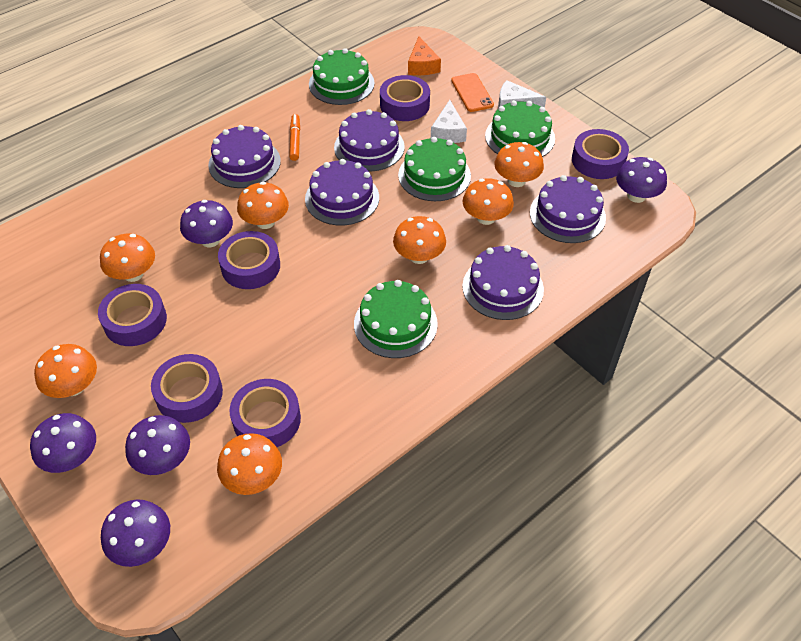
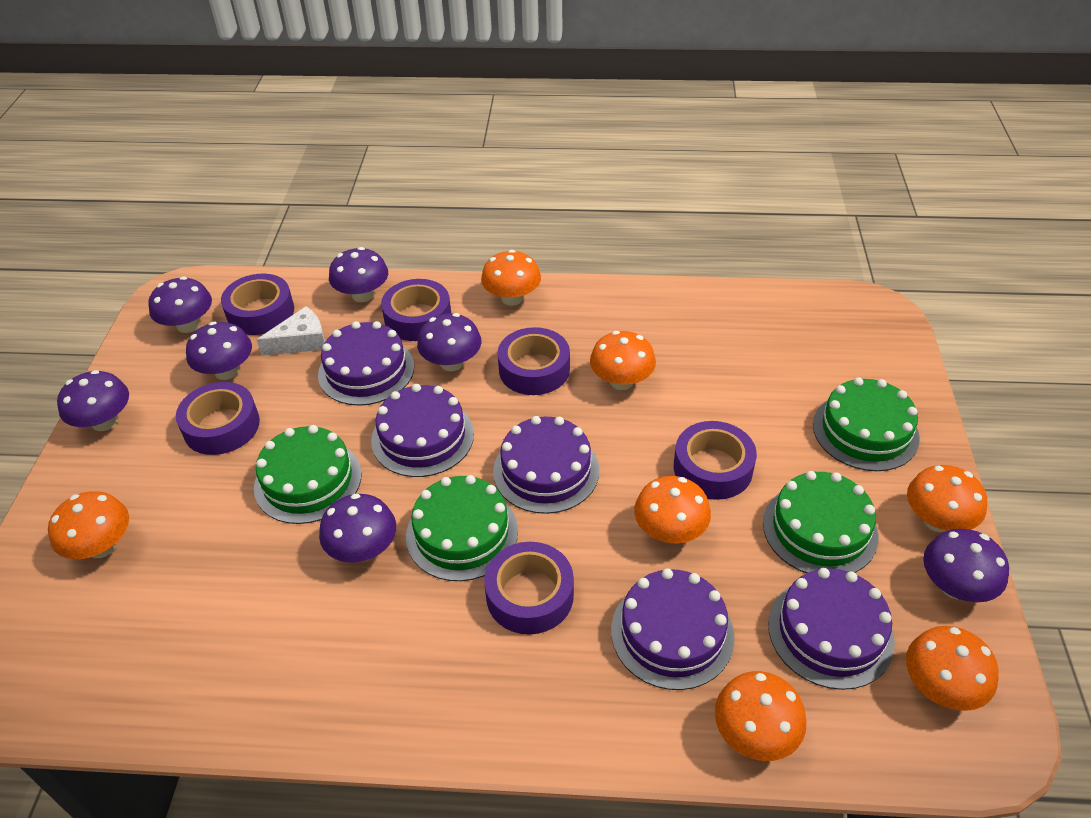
orange cheese: 1 -> 0
orange marker: 1 -> 0
orange phone: 1 -> 0
purple mushroom: 5 -> 7
white cheese: 2 -> 1

